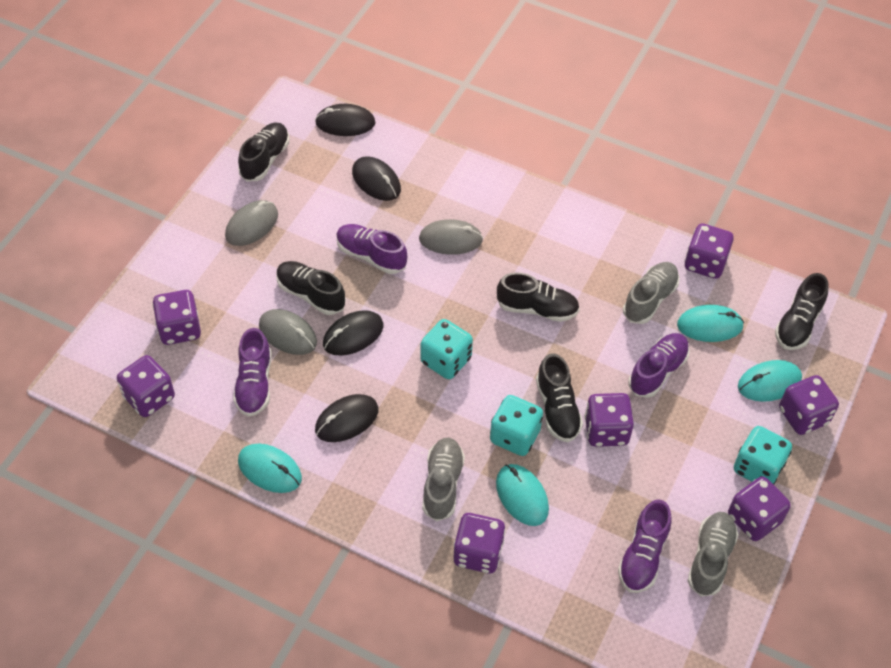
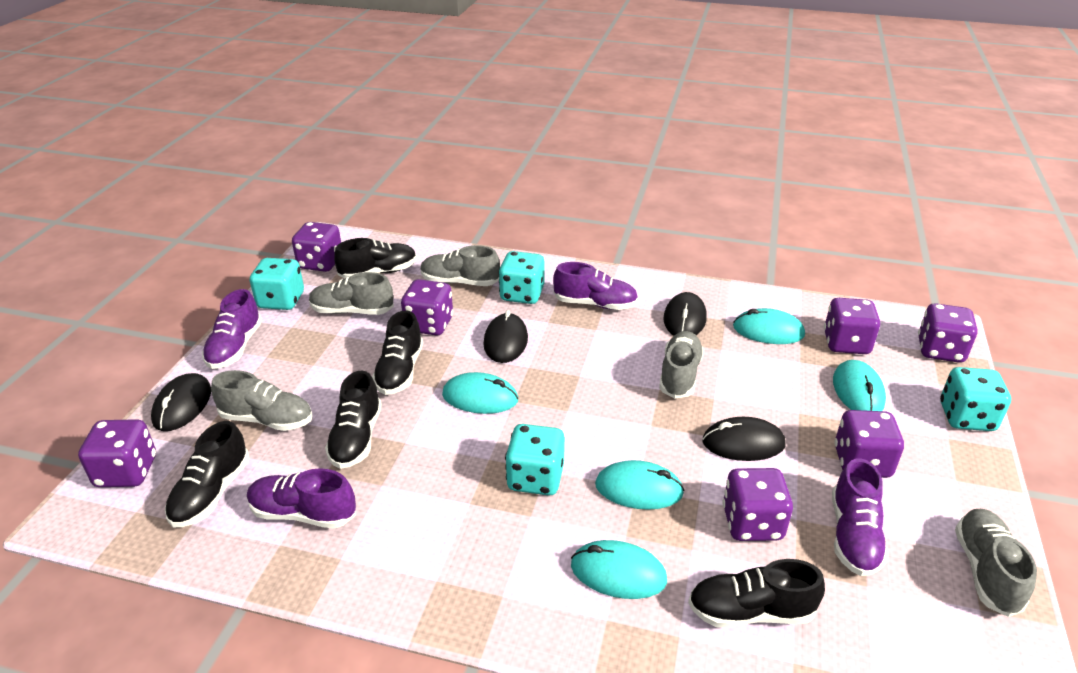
grey mouse: 3 -> 0
grey shoe: 3 -> 5
turquoise dice: 3 -> 4
turquoise mouse: 4 -> 5

